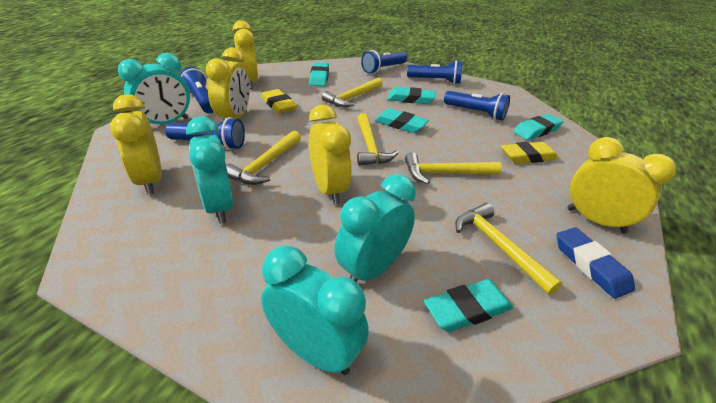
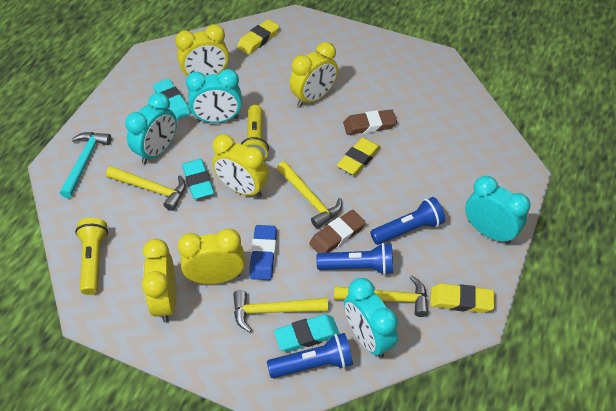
blue flashlight: 5 -> 3
brown eraser: 0 -> 2
turquoise eraser: 5 -> 3
turquoise hammer: 0 -> 1
yellow eraser: 2 -> 3
yellow flashlight: 0 -> 2
yellow hammer: 5 -> 4

